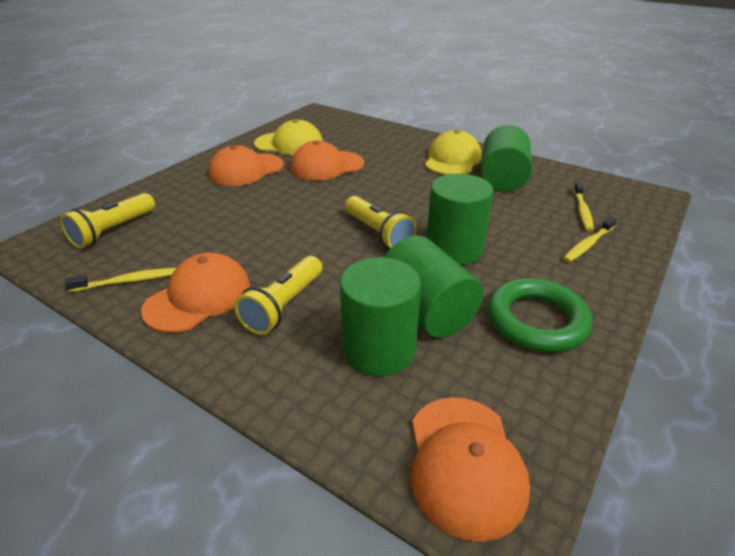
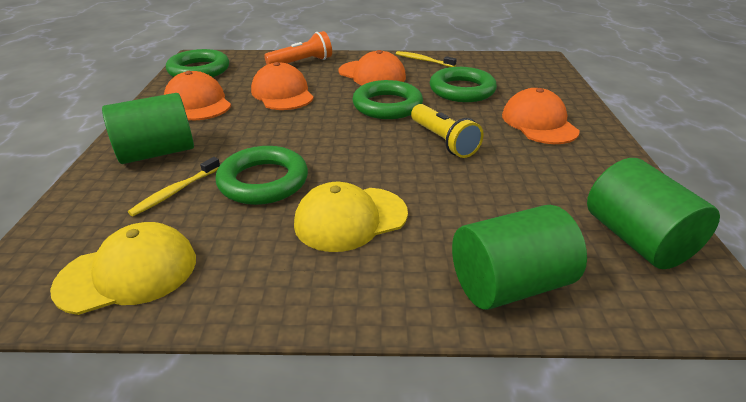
green cylinder: 4 -> 3
green ring: 1 -> 4
orange flashlight: 0 -> 1
yellow flashlight: 3 -> 1
yellow toothbrush: 3 -> 2

